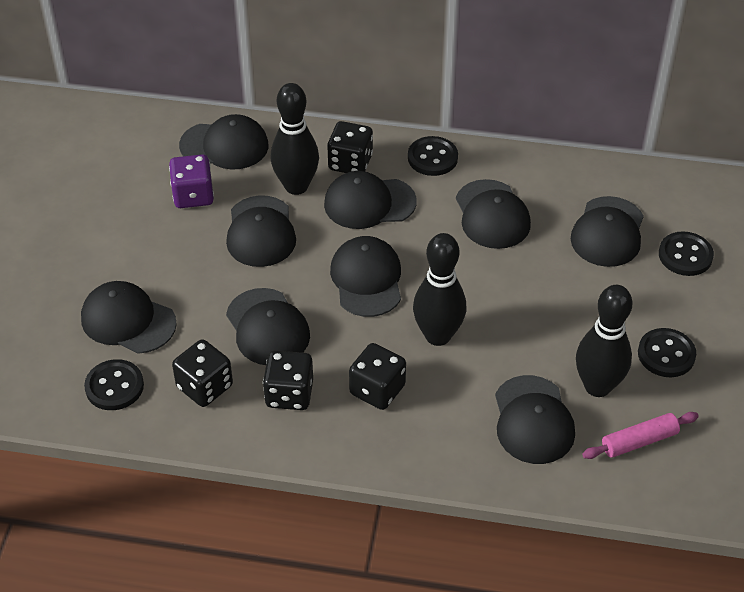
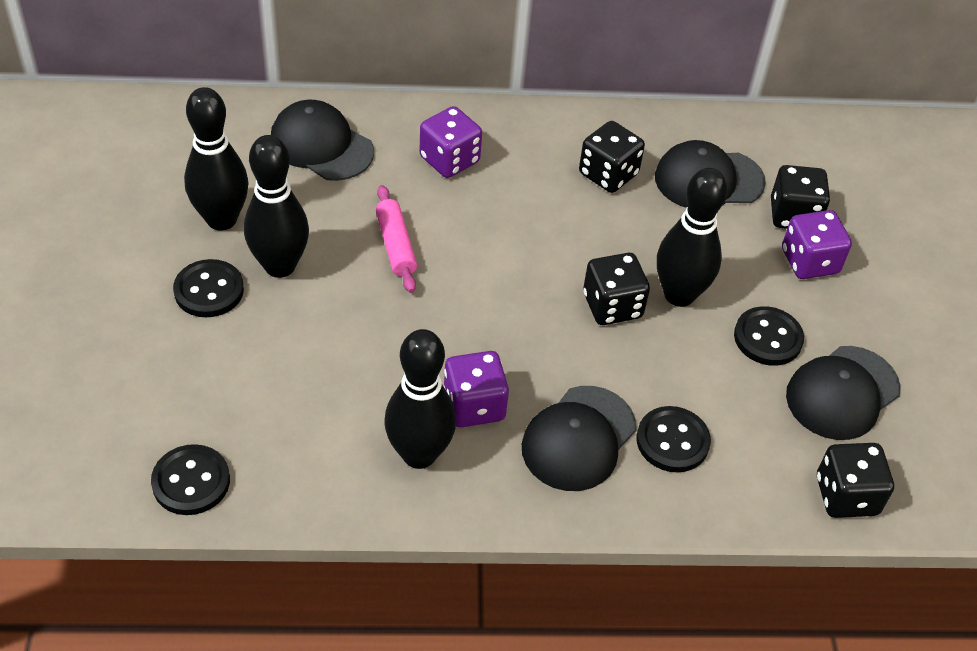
black bowling pin: 3 -> 4
black cap: 9 -> 4
purple dice: 1 -> 3

